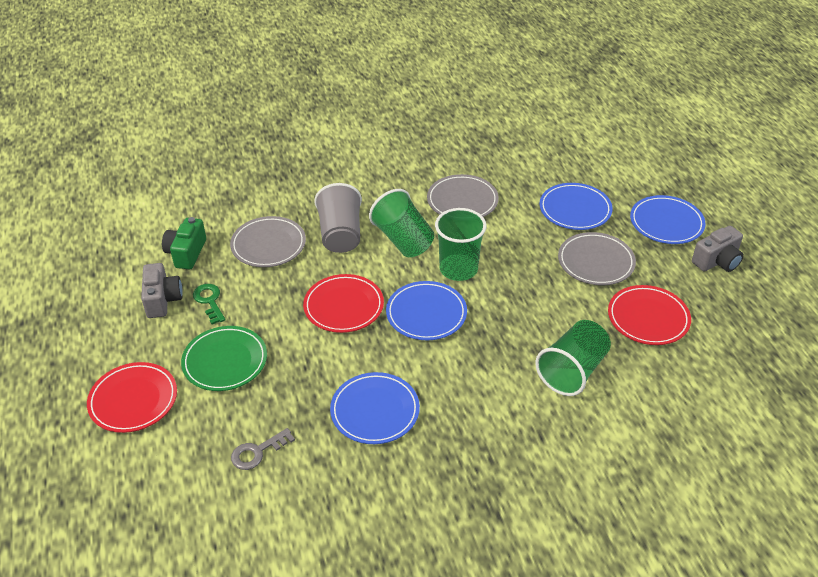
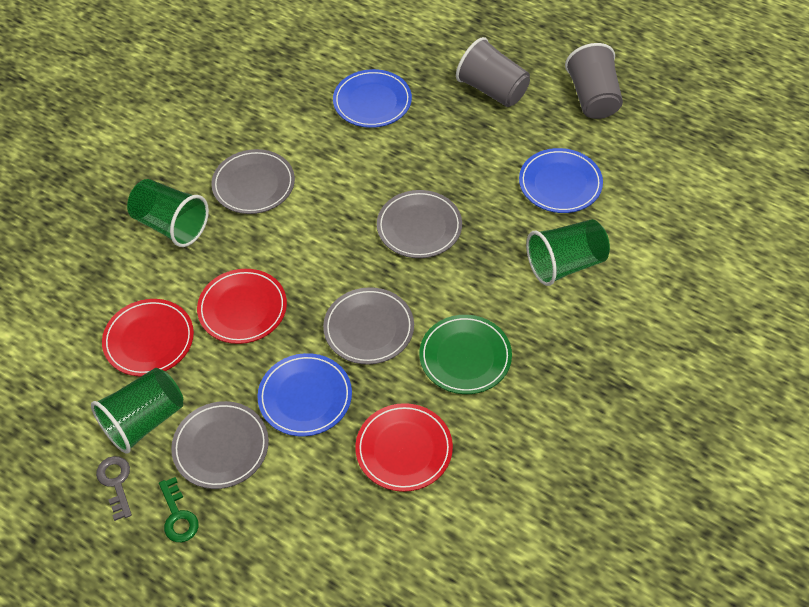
blue plate: 4 -> 3
green camera: 1 -> 0
grey camera: 2 -> 0
grey cup: 1 -> 2
grey plate: 3 -> 4

